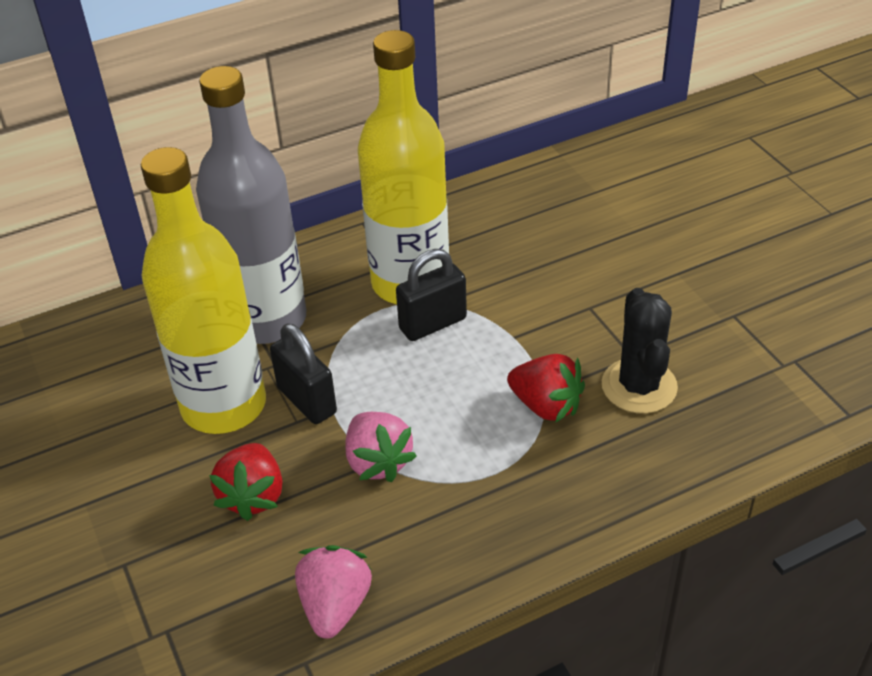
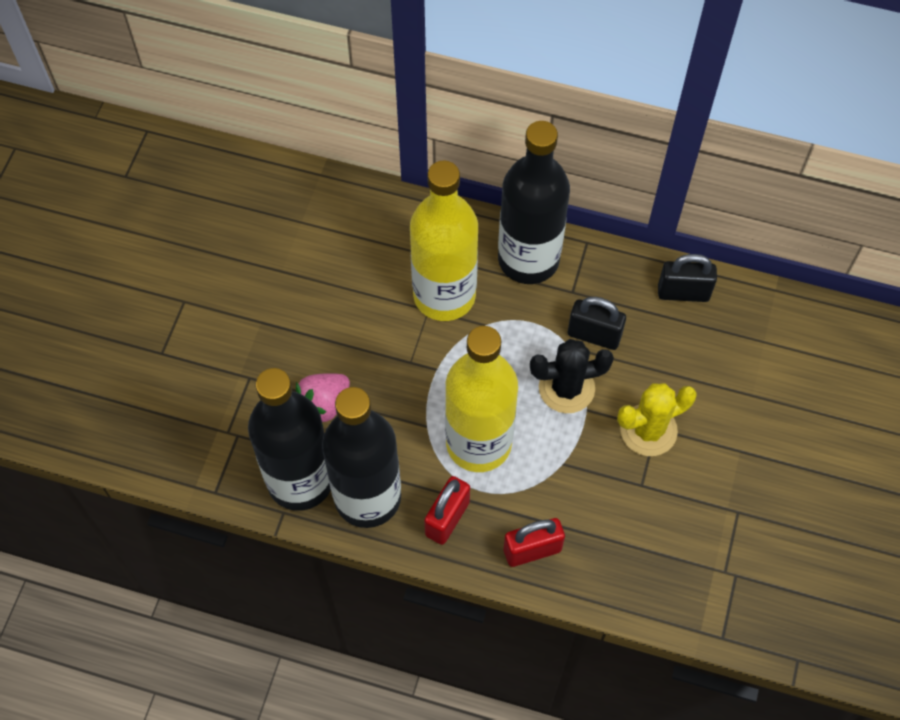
black bottle: 0 -> 3
grey bottle: 1 -> 0
pink strawberry: 2 -> 1
red padlock: 0 -> 2
red strawberry: 2 -> 0
yellow cactus: 0 -> 1

